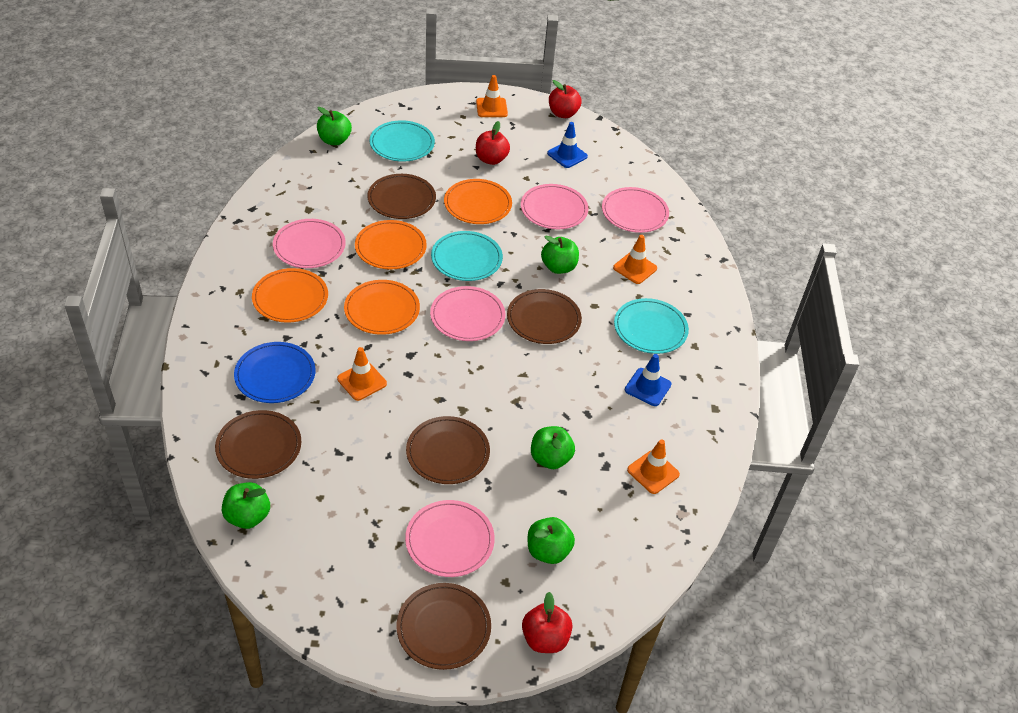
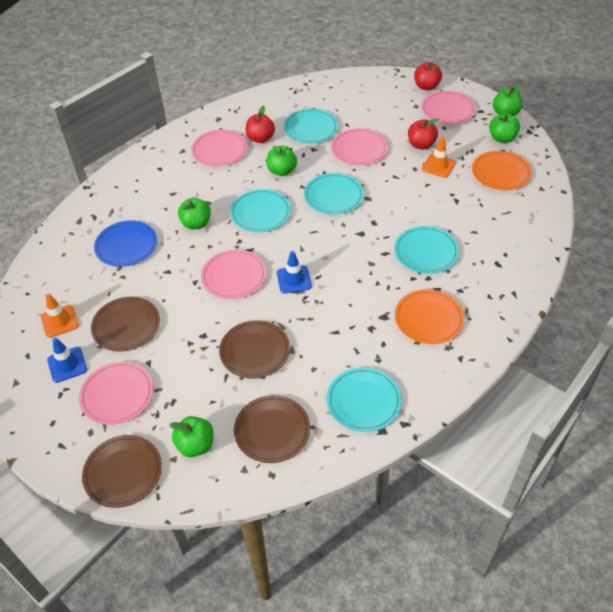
brown plate: 5 -> 4
orange plate: 4 -> 2
orange traffic cone: 4 -> 2
turquoise plate: 3 -> 5

